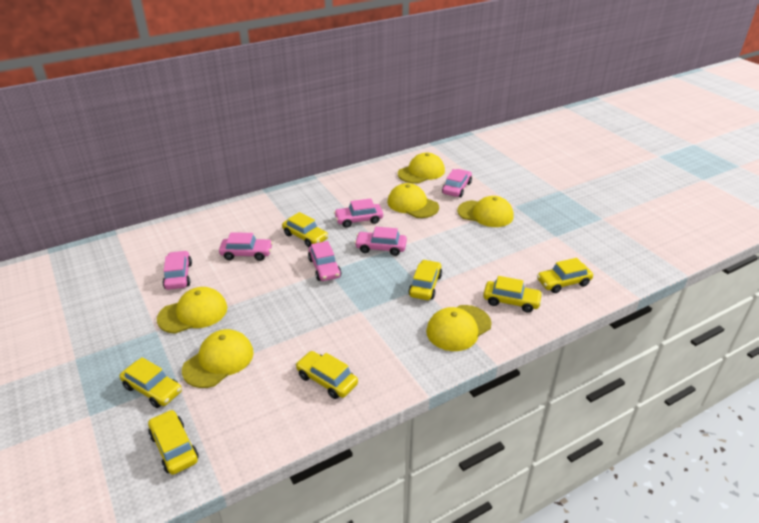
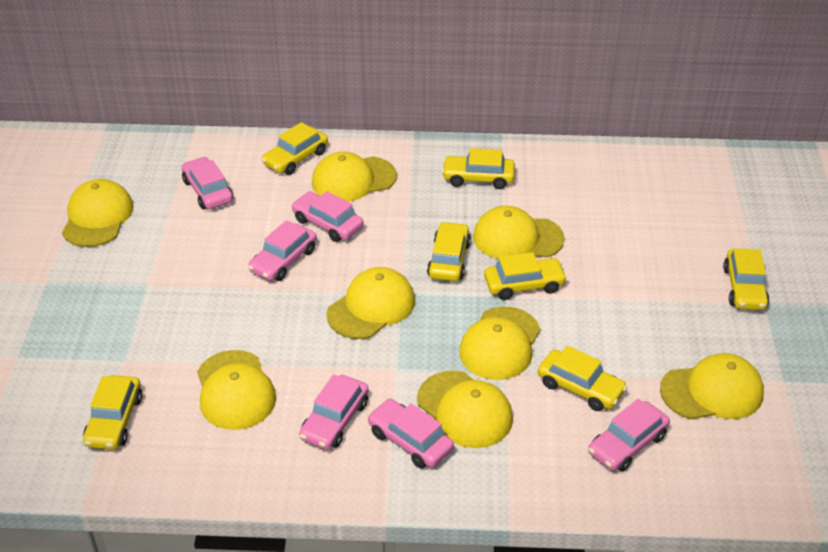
yellow cap: 6 -> 8

